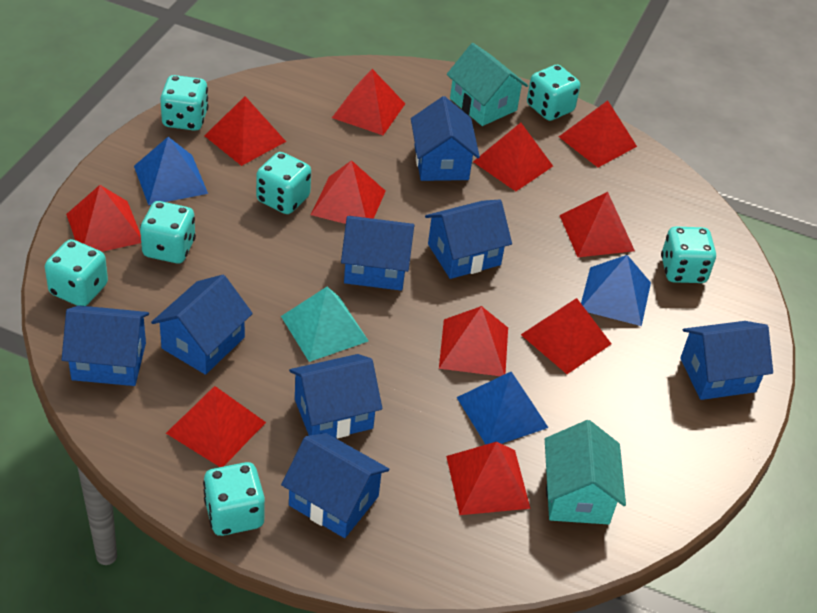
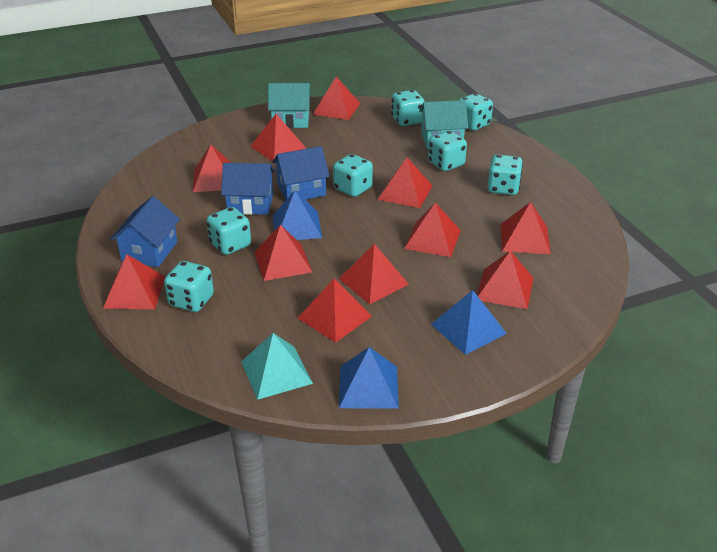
blue house: 8 -> 3

